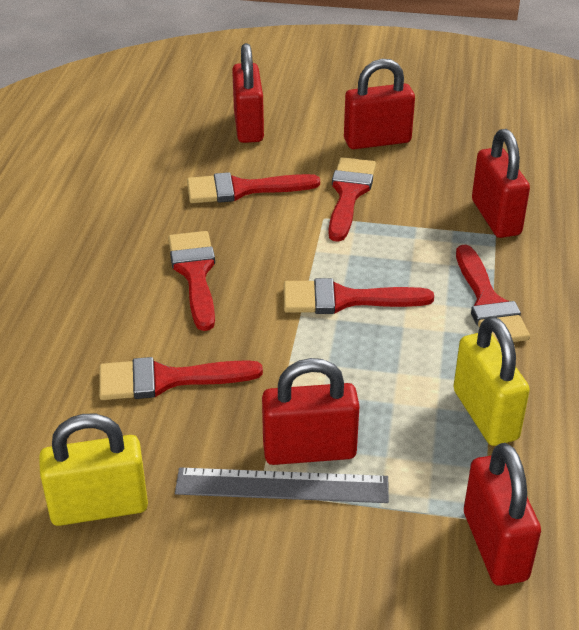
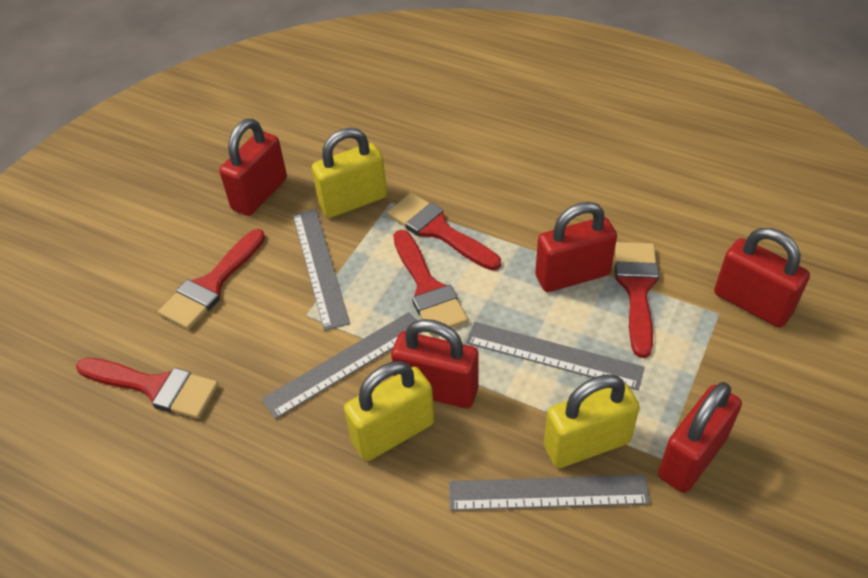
grey ruler: 1 -> 4
red brush: 6 -> 5
yellow padlock: 2 -> 3

